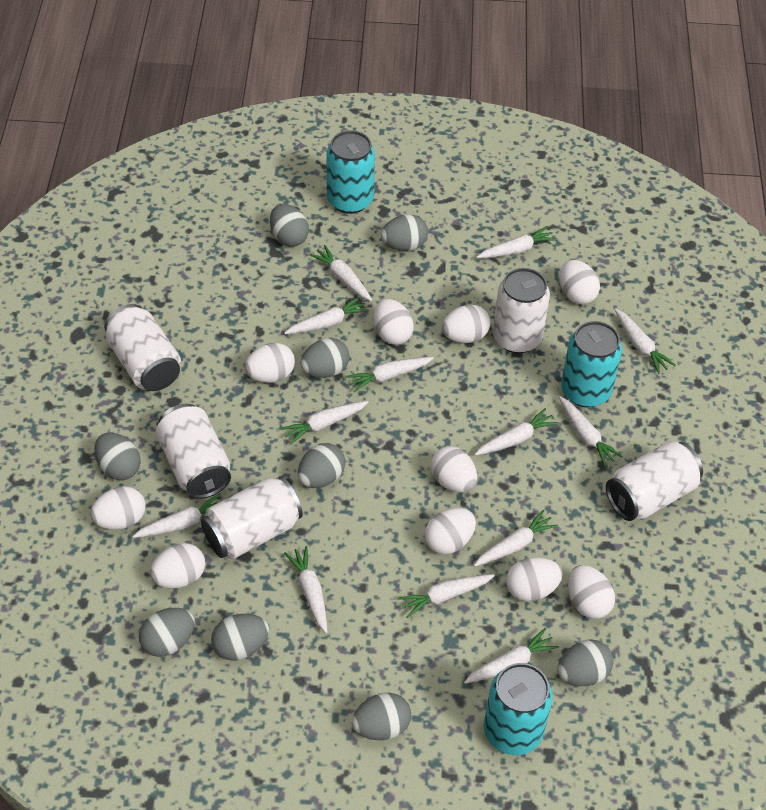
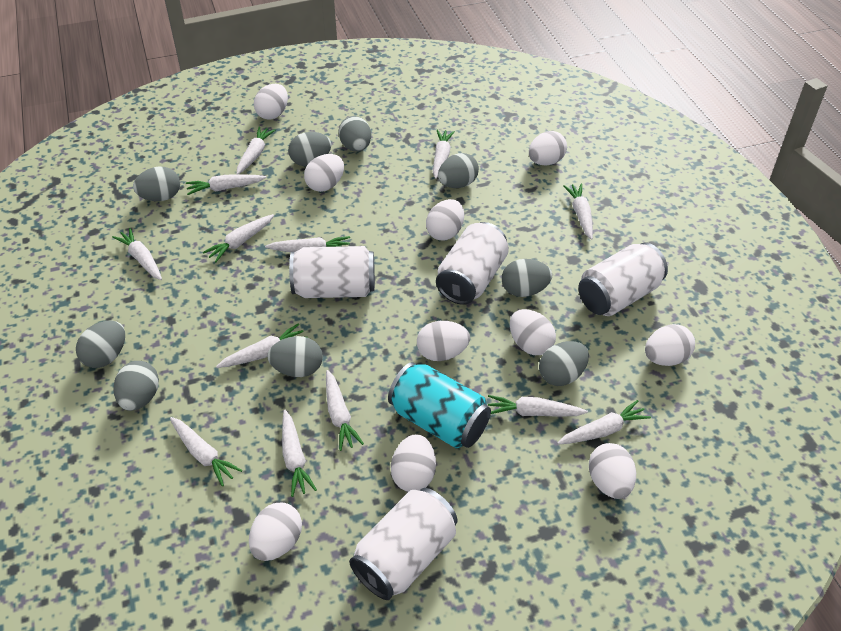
turquoise can: 3 -> 1
white can: 5 -> 4

